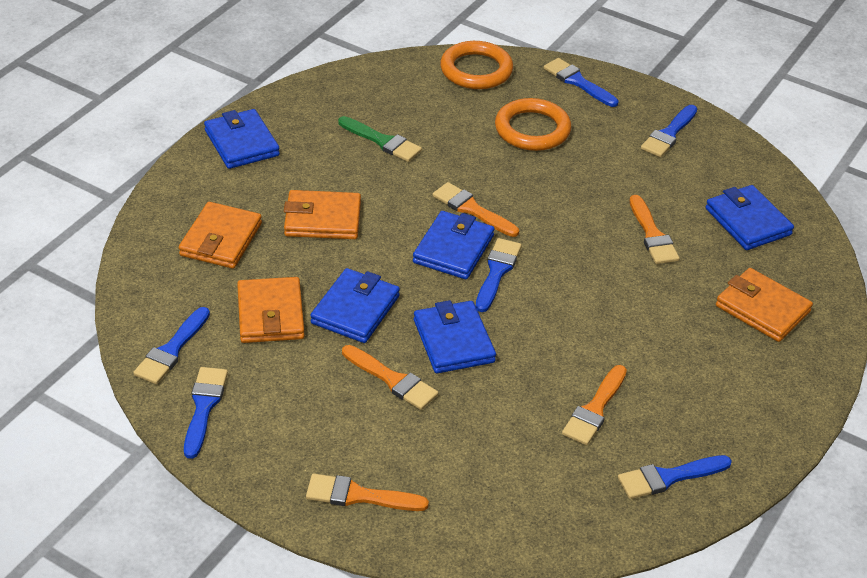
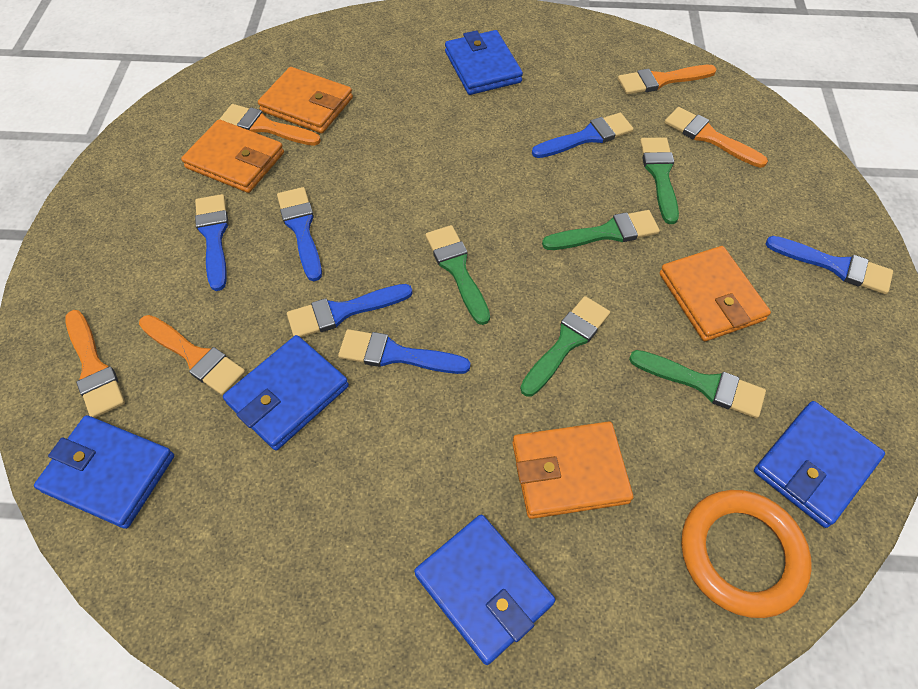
green brush: 1 -> 5
orange ring: 2 -> 1

